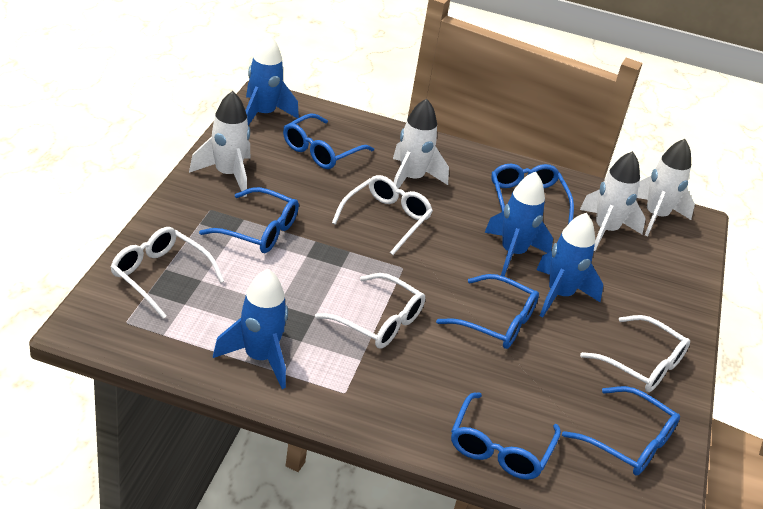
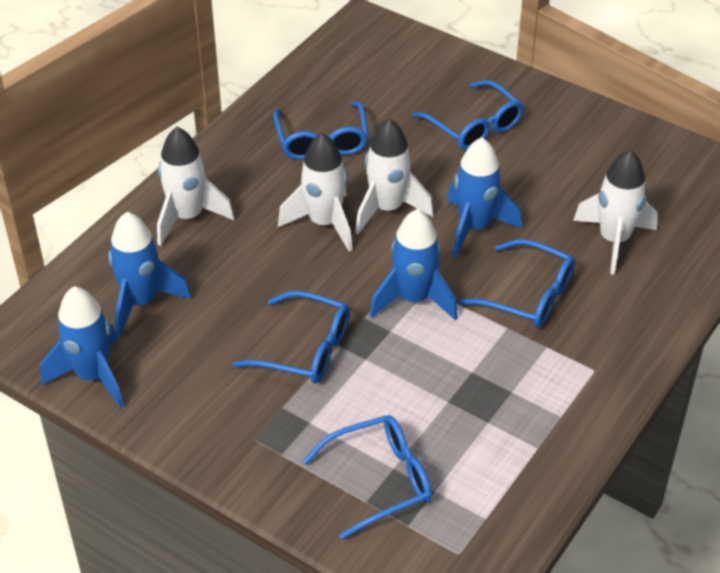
blue glasses: 6 -> 5
white glasses: 4 -> 0

